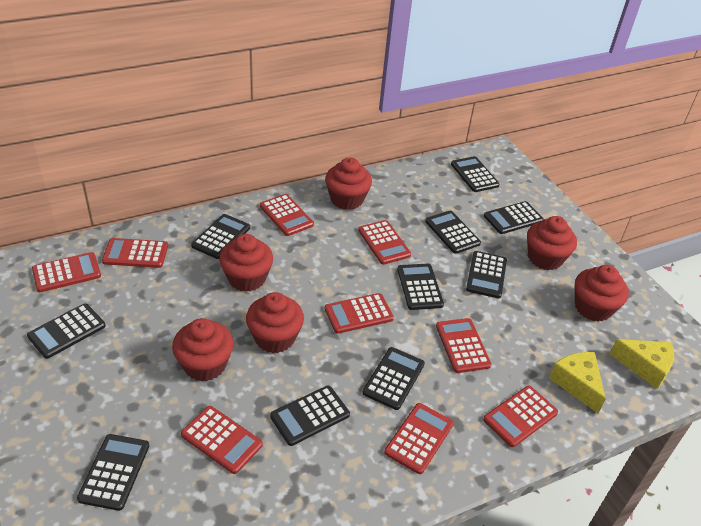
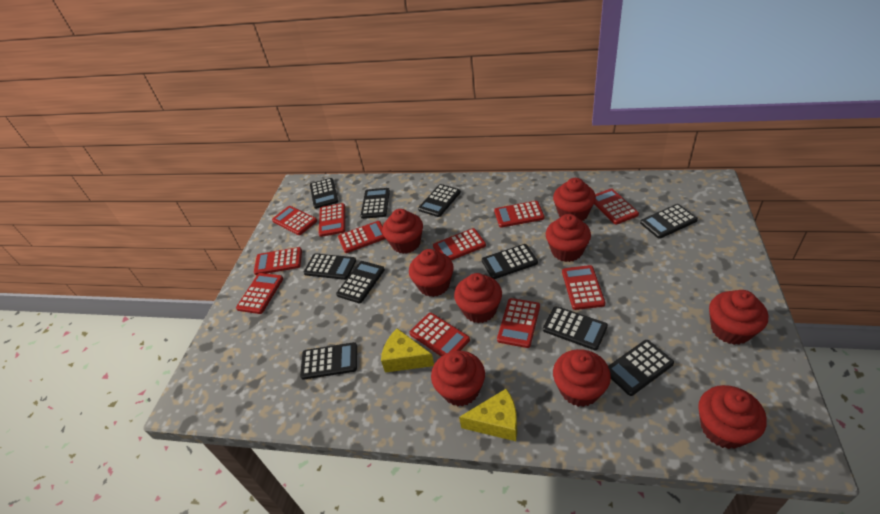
red calculator: 9 -> 11
red cupcake: 6 -> 9

